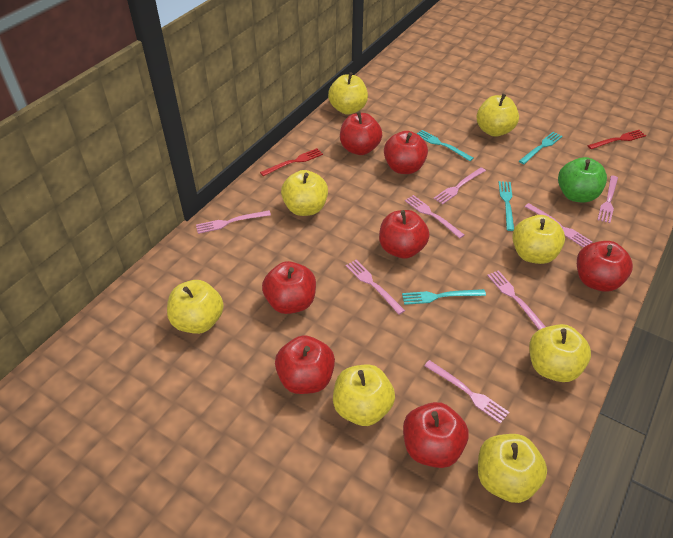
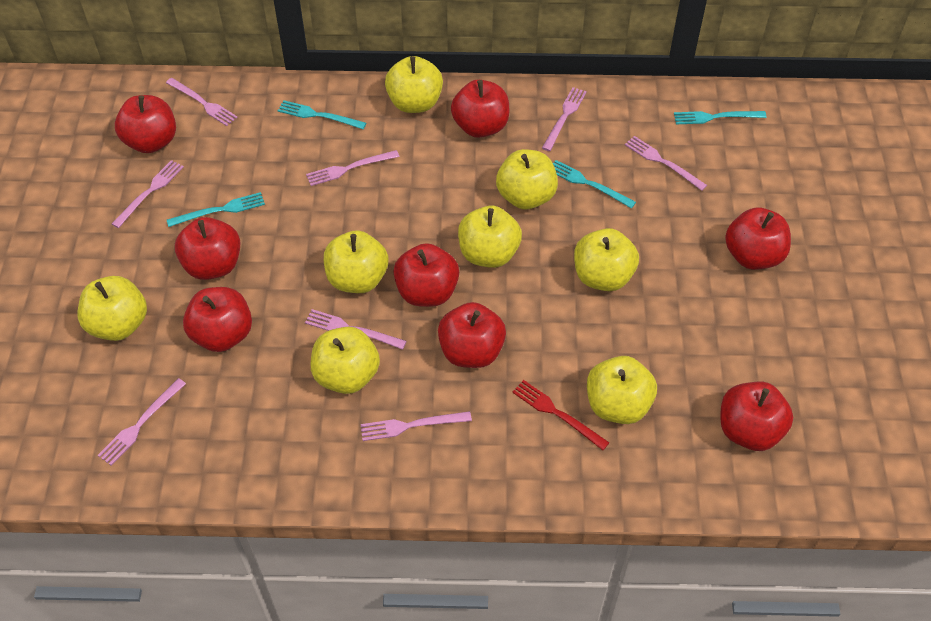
green apple: 1 -> 0
red apple: 7 -> 8
red fork: 2 -> 1

